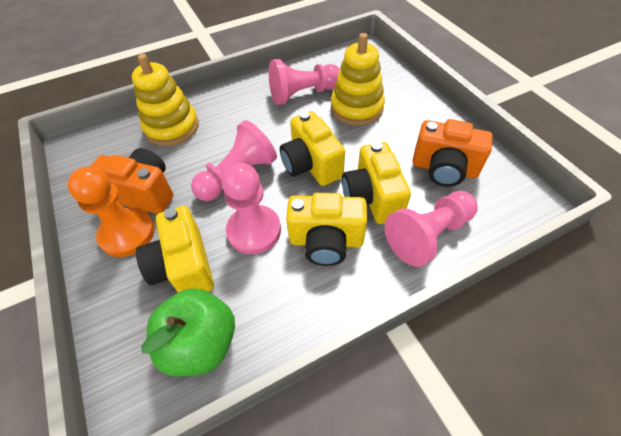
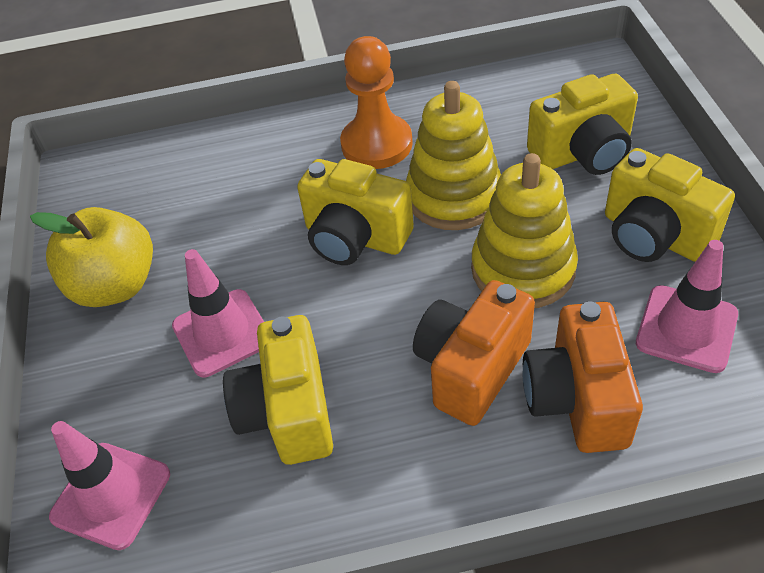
green apple: 1 -> 0
pink pawn: 4 -> 0
pink traffic cone: 0 -> 3
yellow apple: 0 -> 1

